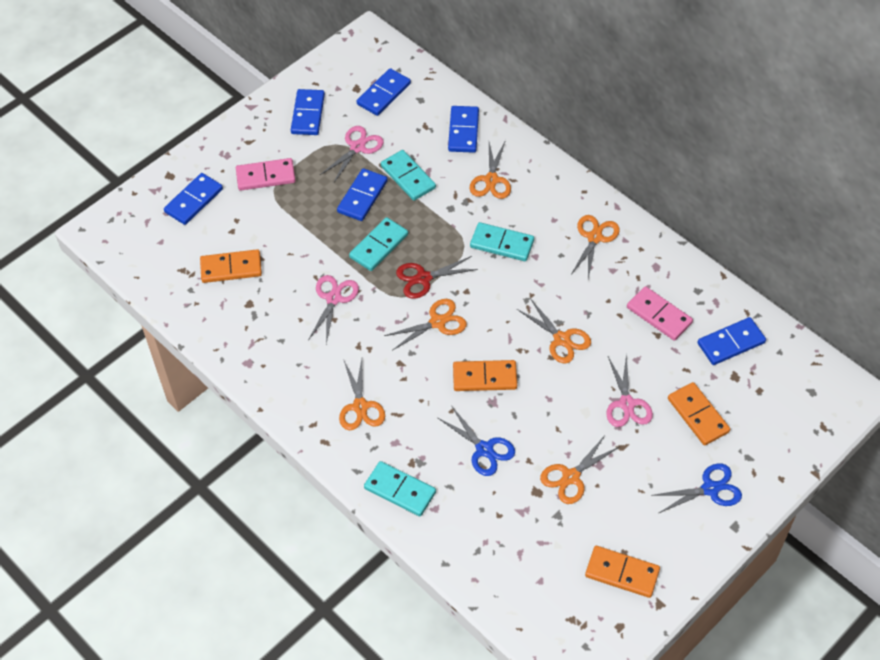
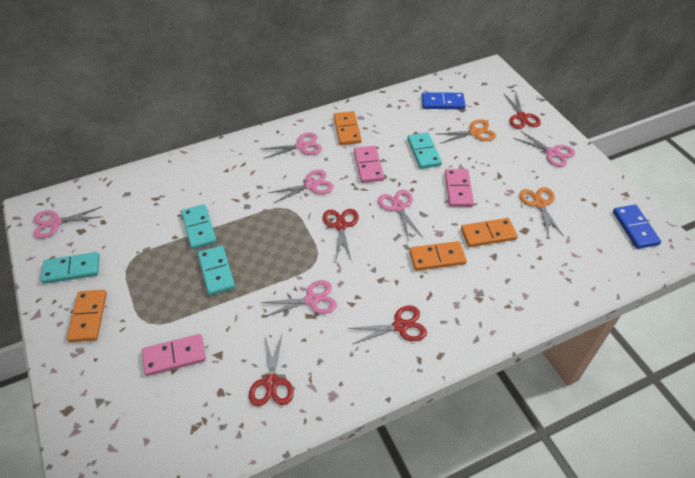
blue domino: 6 -> 2
blue scissors: 2 -> 0
orange scissors: 6 -> 2
pink domino: 2 -> 3
pink scissors: 3 -> 6
red scissors: 1 -> 4

